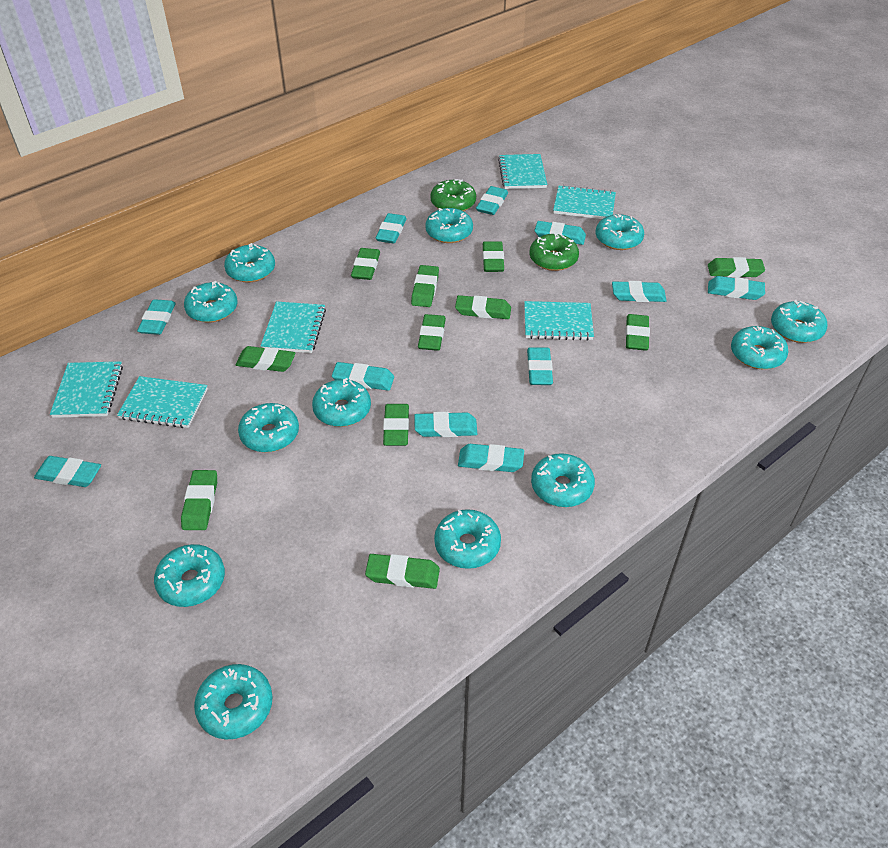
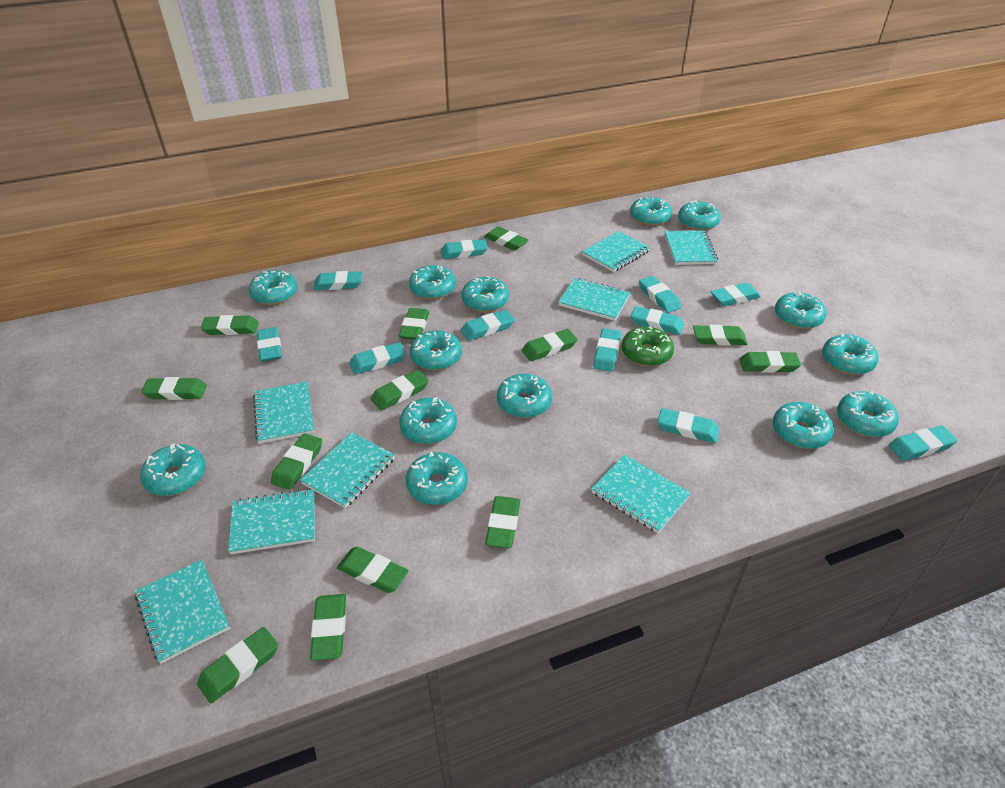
green donut: 2 -> 1
green eraser: 11 -> 13
turquoise donut: 12 -> 14
turquoise notebook: 6 -> 8

